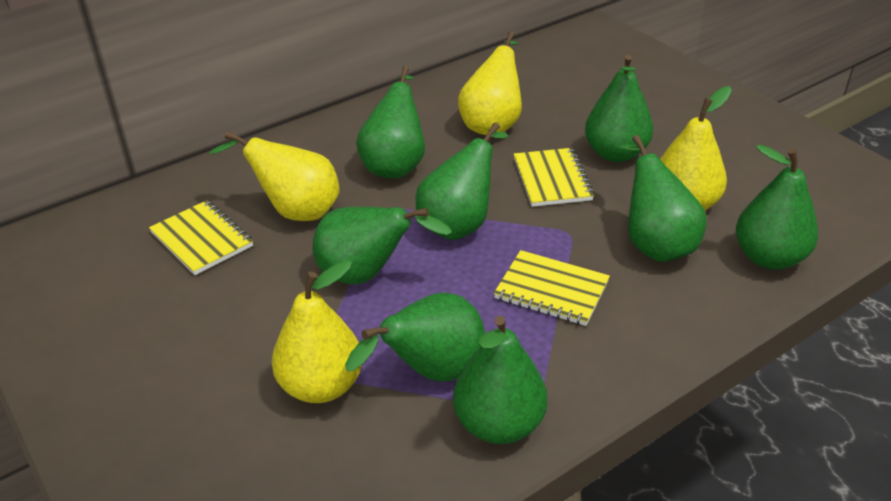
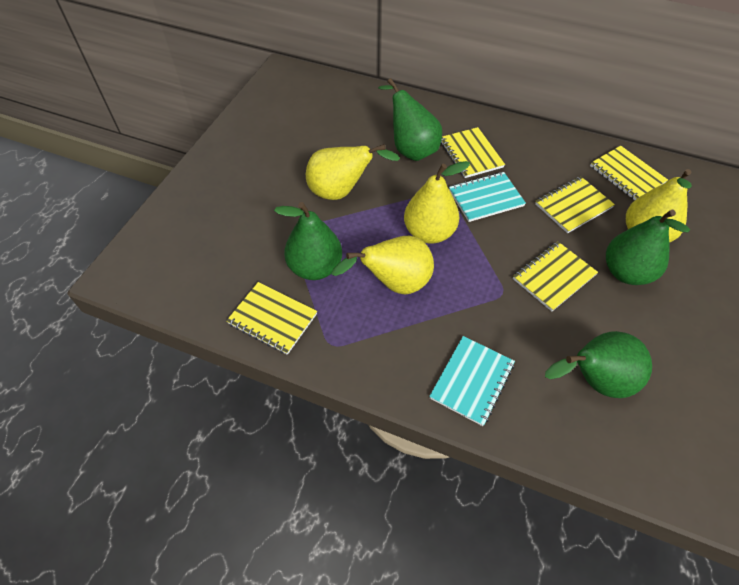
green pear: 8 -> 4
turquoise notebook: 0 -> 2
yellow notebook: 3 -> 5

